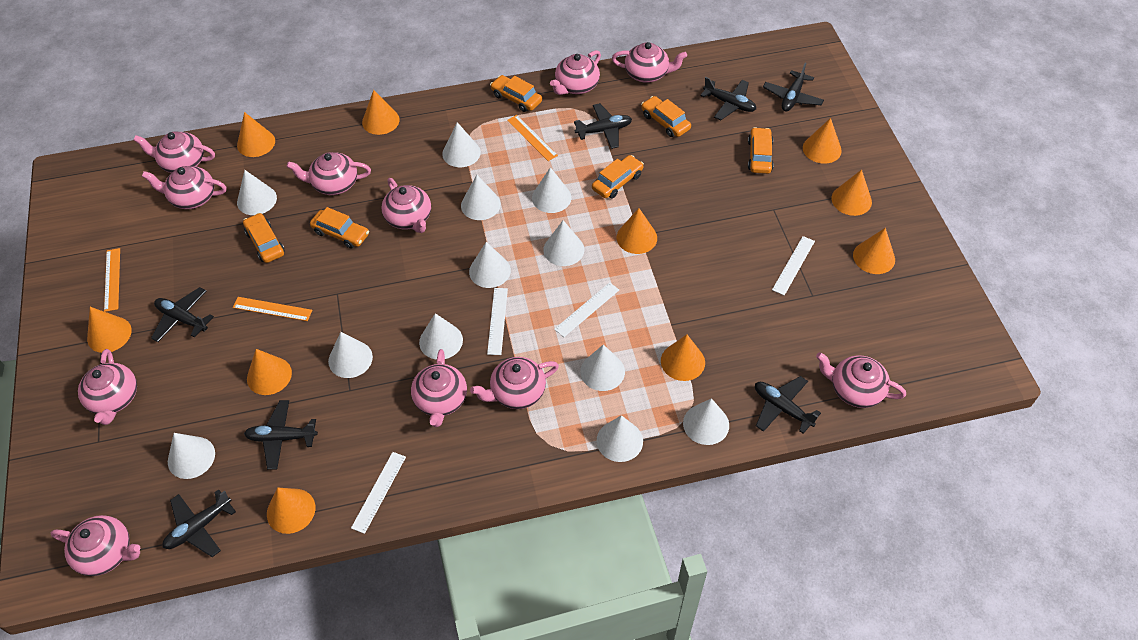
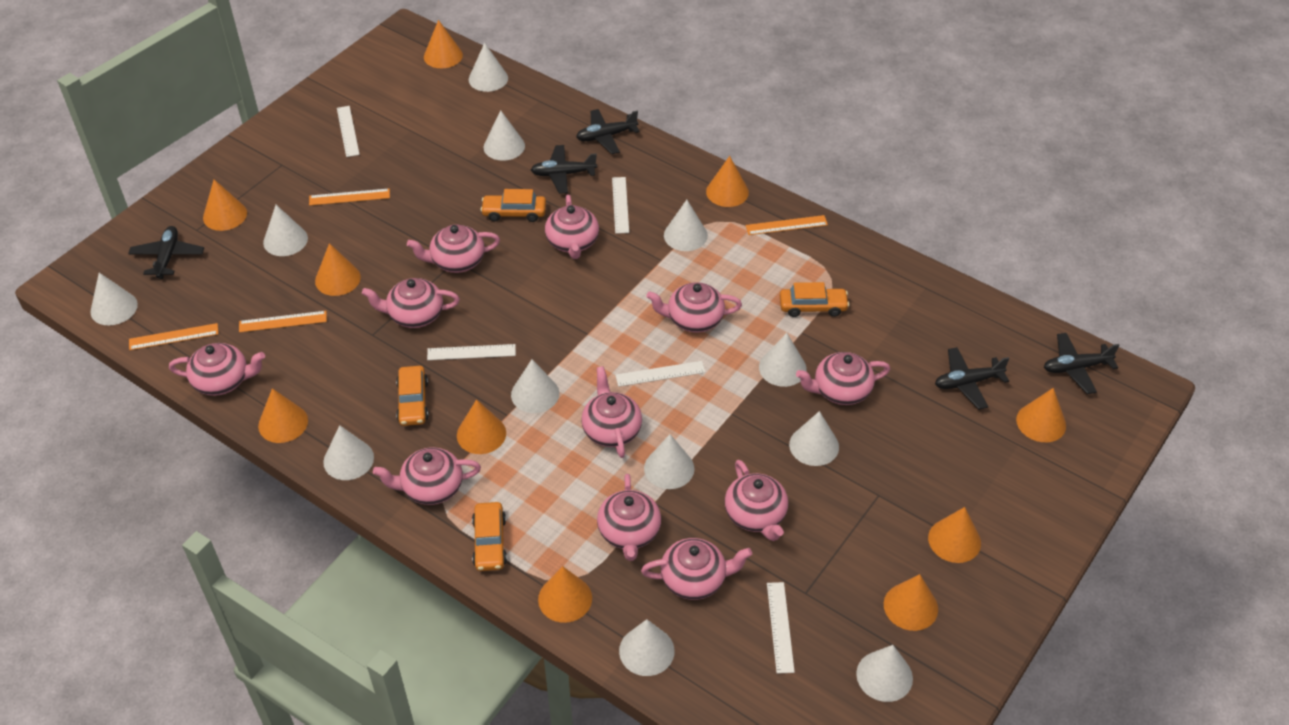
black plane: 7 -> 5
orange car: 6 -> 4
orange ruler: 3 -> 4
white ruler: 4 -> 5

